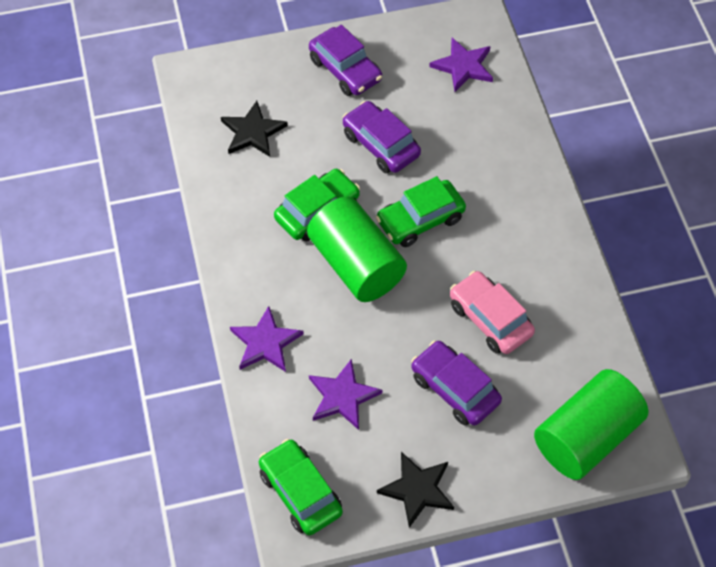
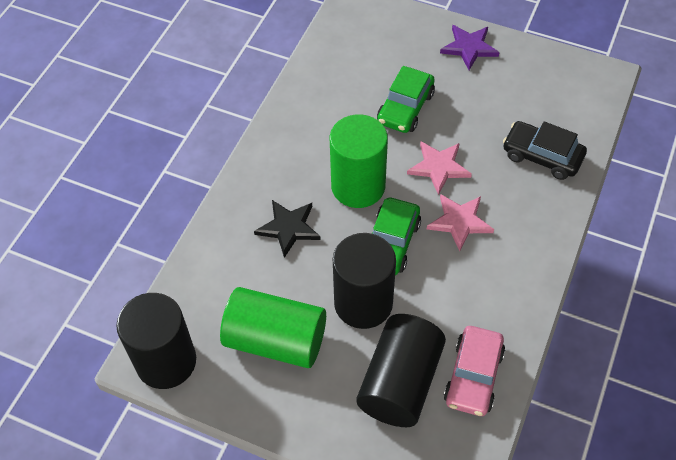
black car: 0 -> 1
black cylinder: 0 -> 3
black star: 2 -> 1
green car: 3 -> 2
pink star: 0 -> 2
purple car: 3 -> 0
purple star: 3 -> 1

